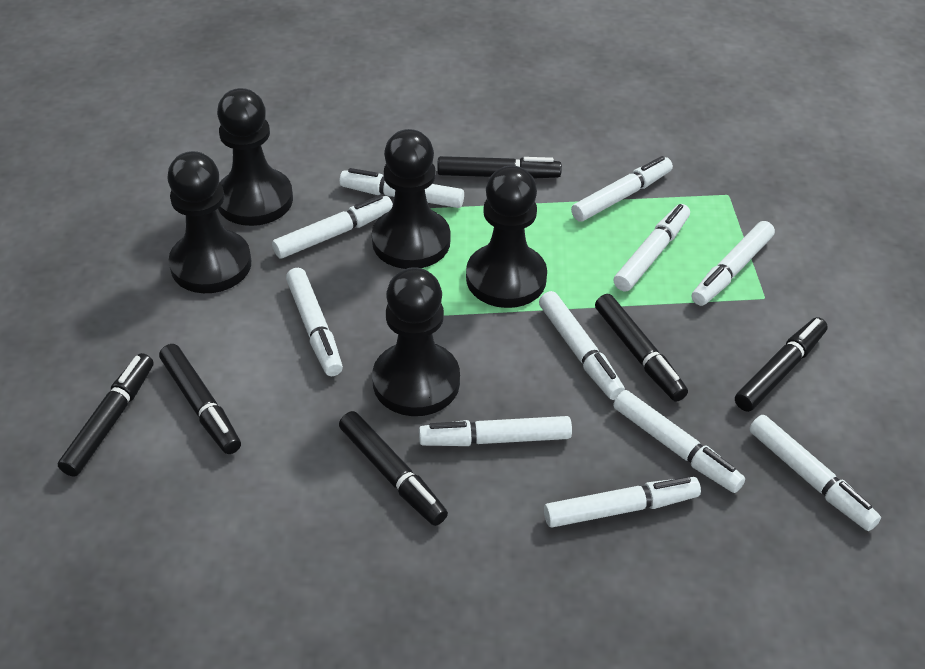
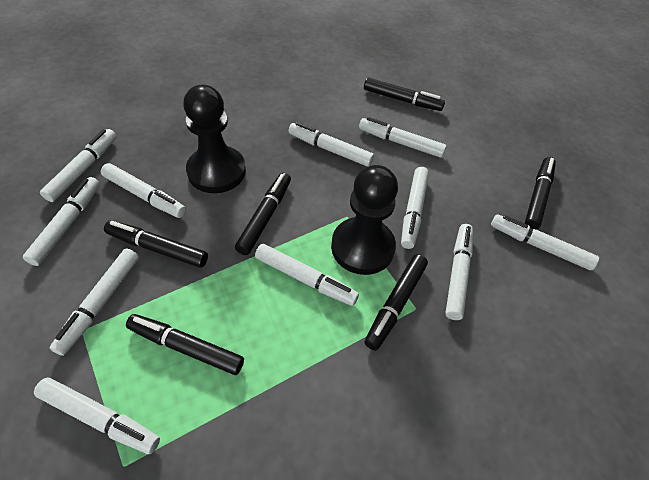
black pawn: 5 -> 2

